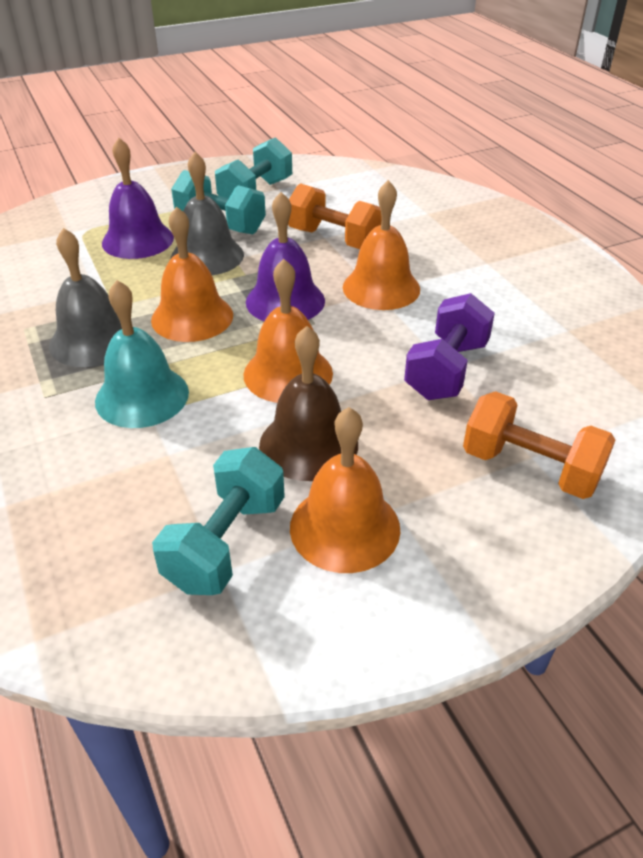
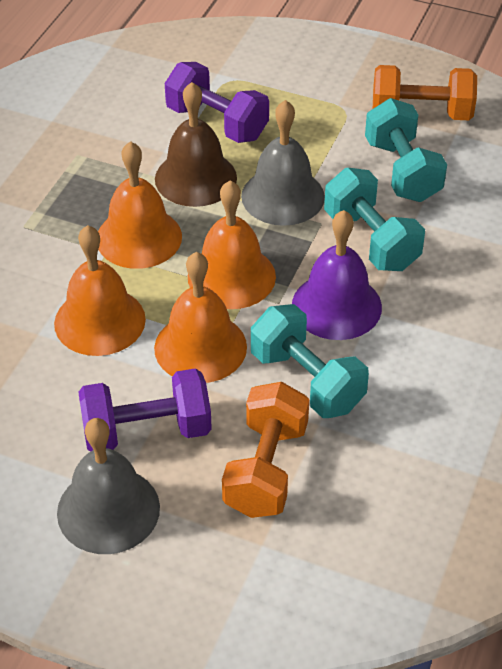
purple bell: 2 -> 1
purple dumbbell: 1 -> 2
turquoise bell: 1 -> 0

